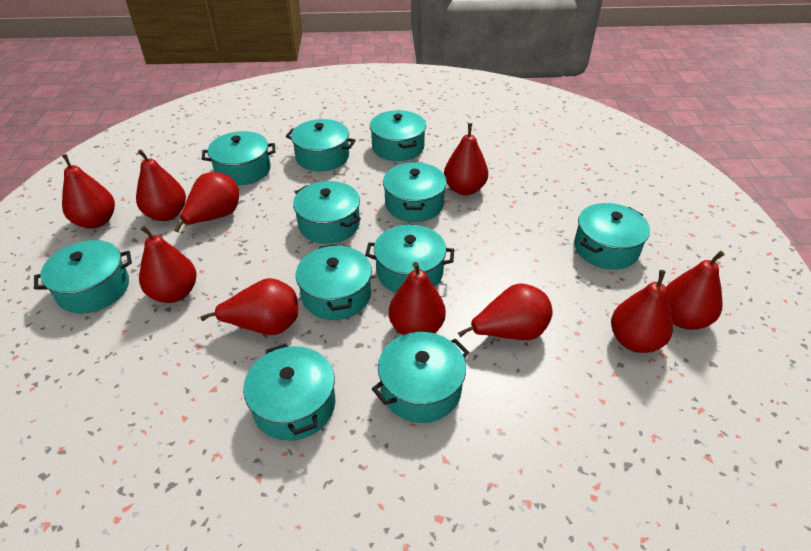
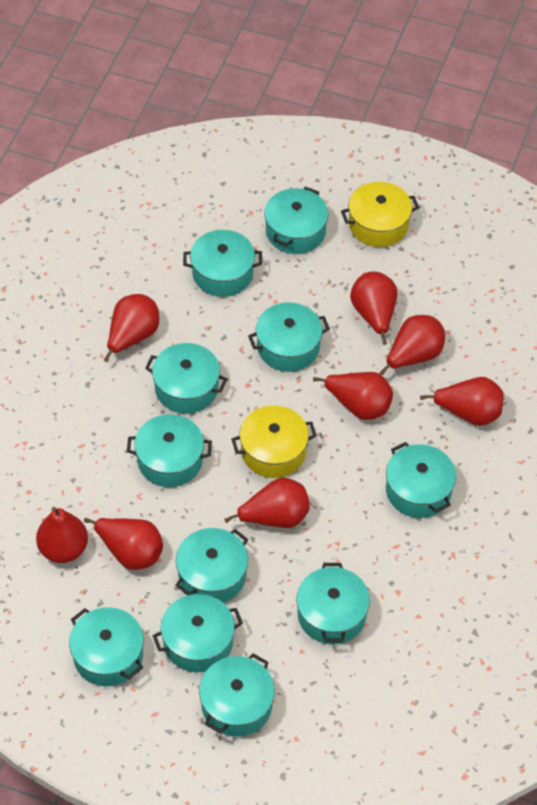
red pear: 10 -> 8
yellow pot: 0 -> 2

